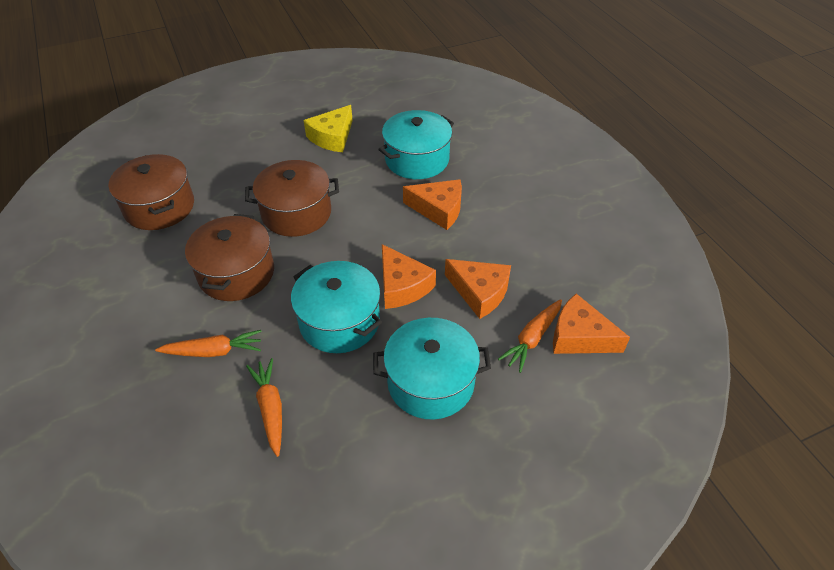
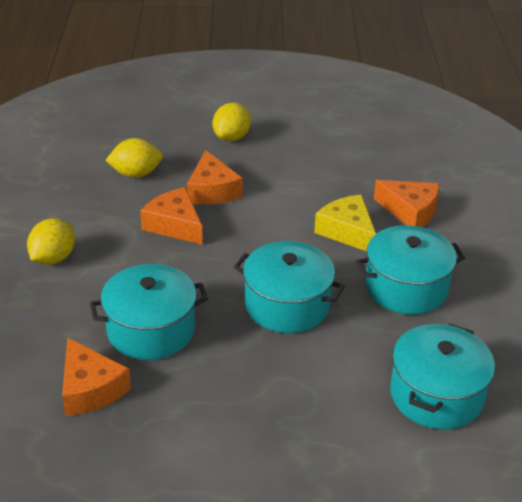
brown pot: 3 -> 0
orange carrot: 3 -> 0
turquoise pot: 3 -> 4
yellow lemon: 0 -> 3

